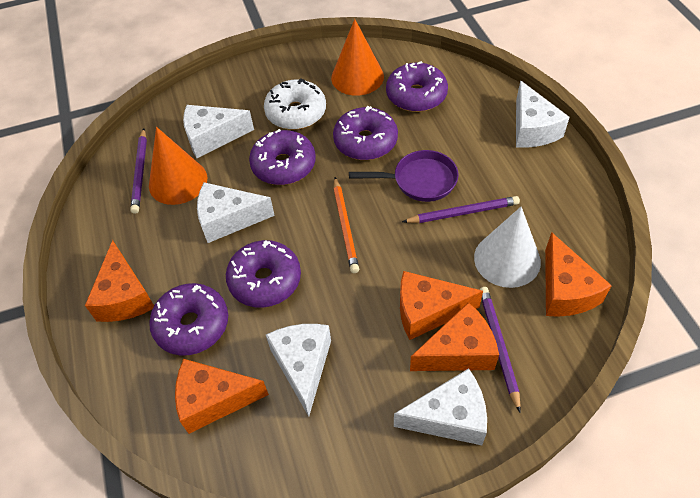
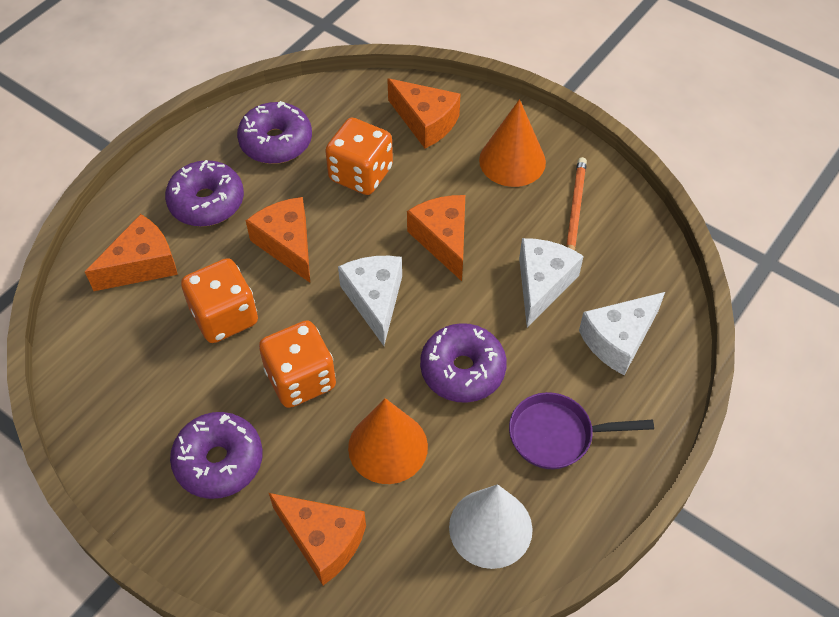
orange dice: 0 -> 3
purple donut: 5 -> 4
purple pencil: 3 -> 0
white cheese: 5 -> 3
white donut: 1 -> 0

